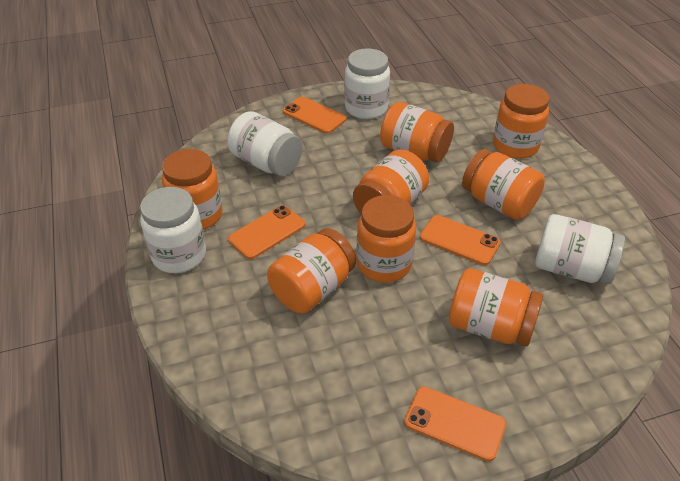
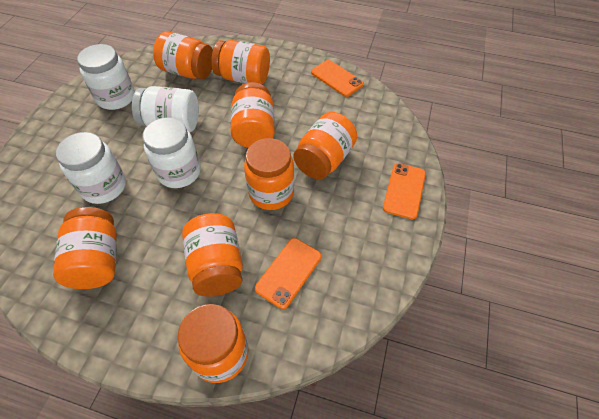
orange phone: 4 -> 3

